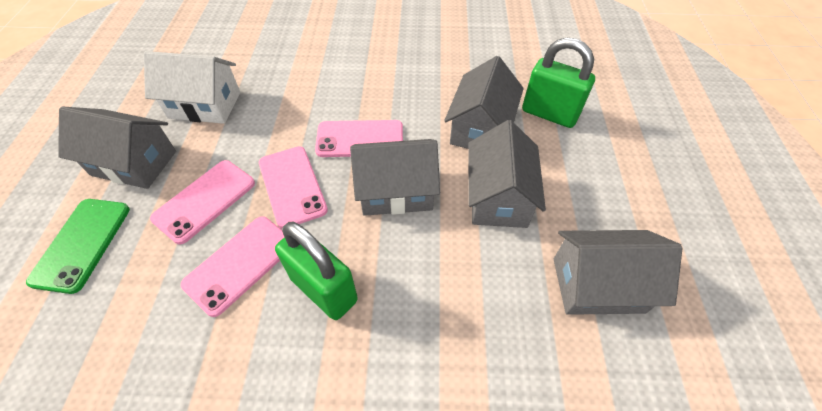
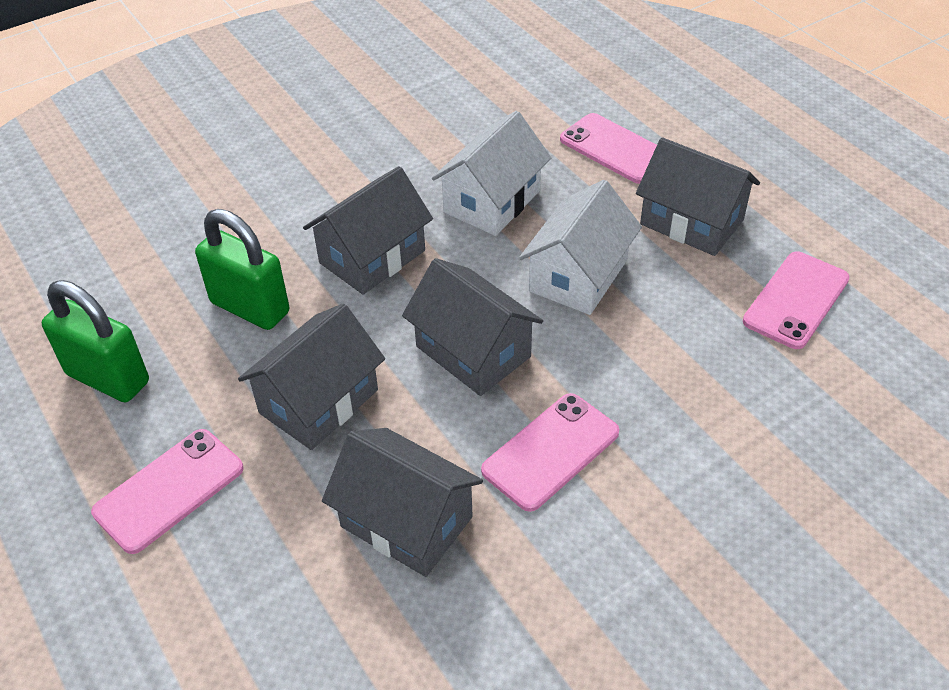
green phone: 1 -> 0
white house: 1 -> 2

